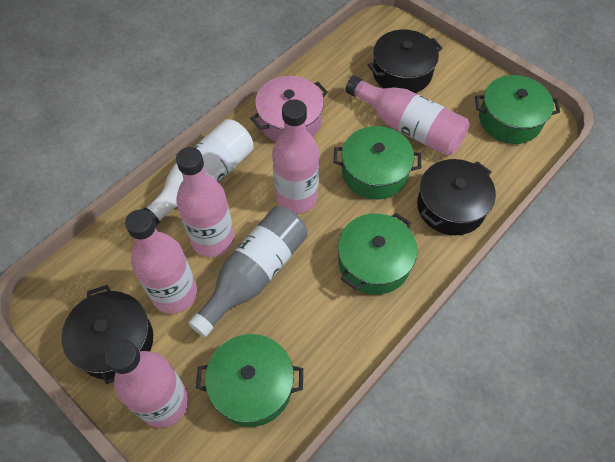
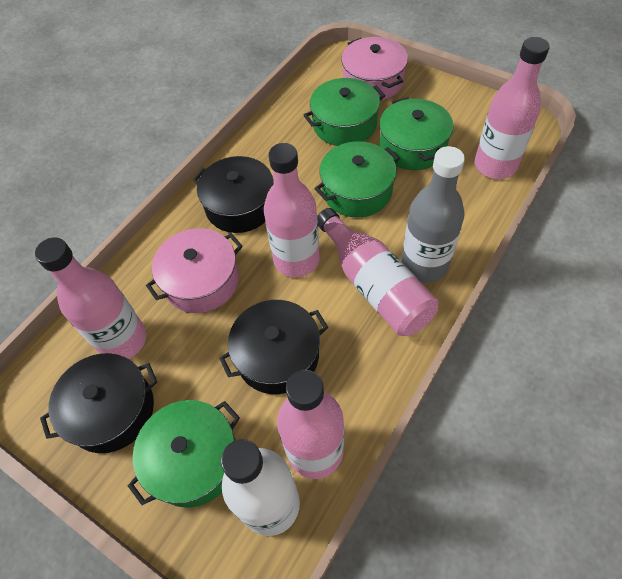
pink pot: 1 -> 2

